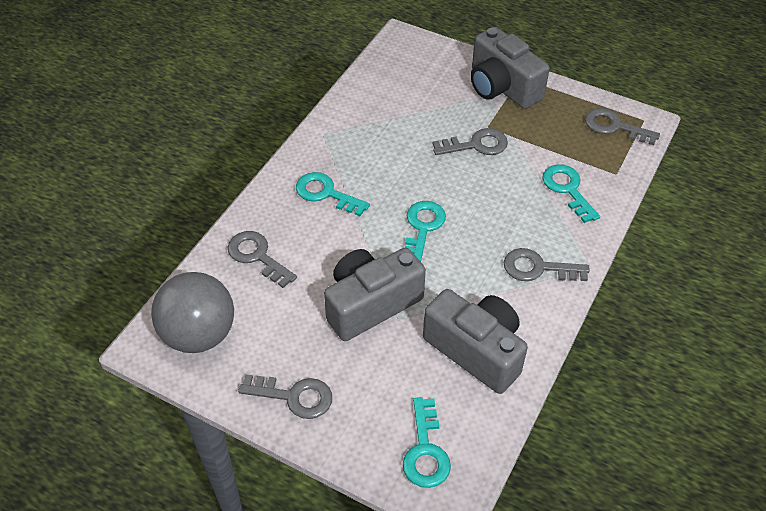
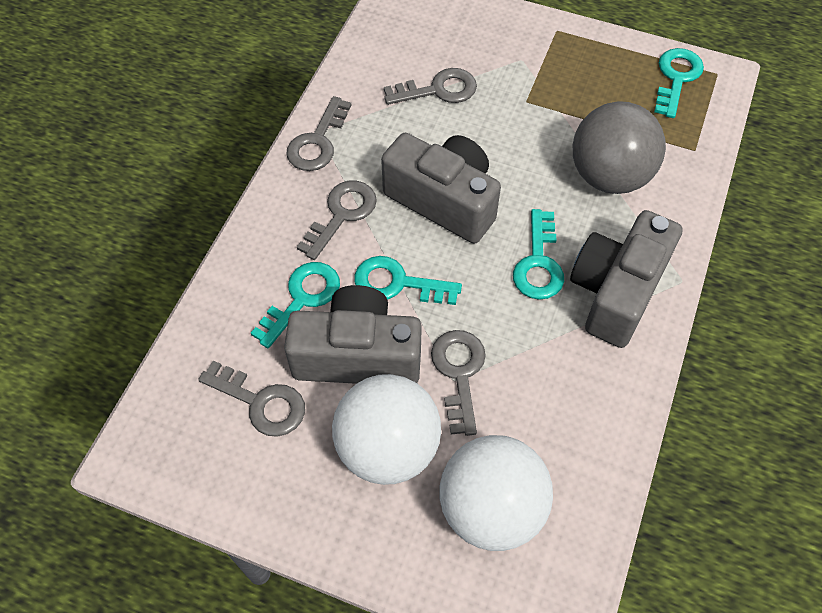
white ball: 0 -> 2

